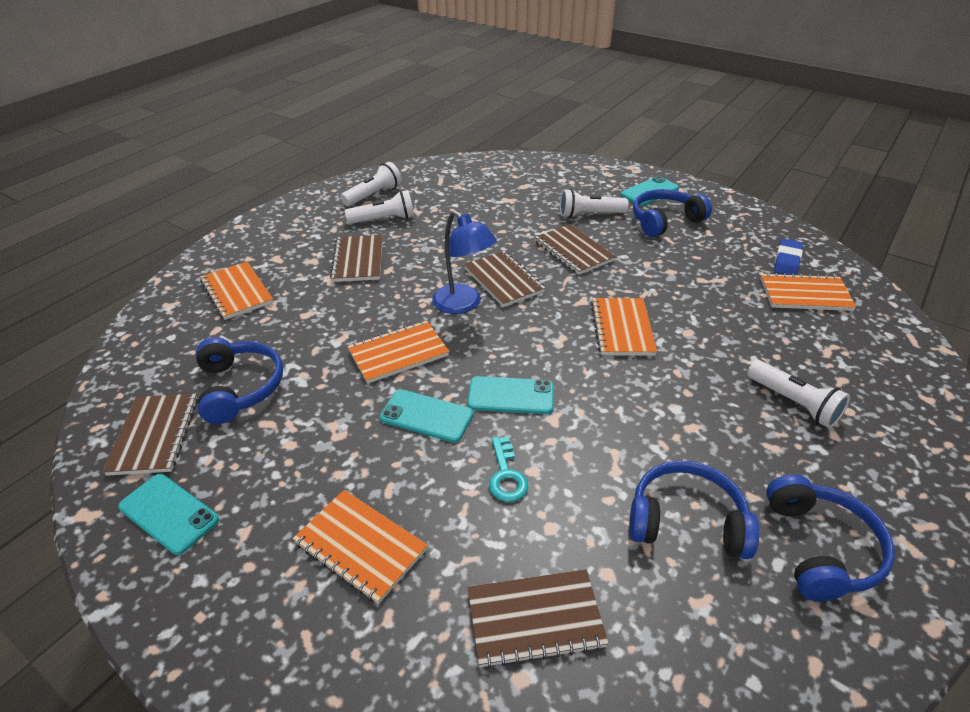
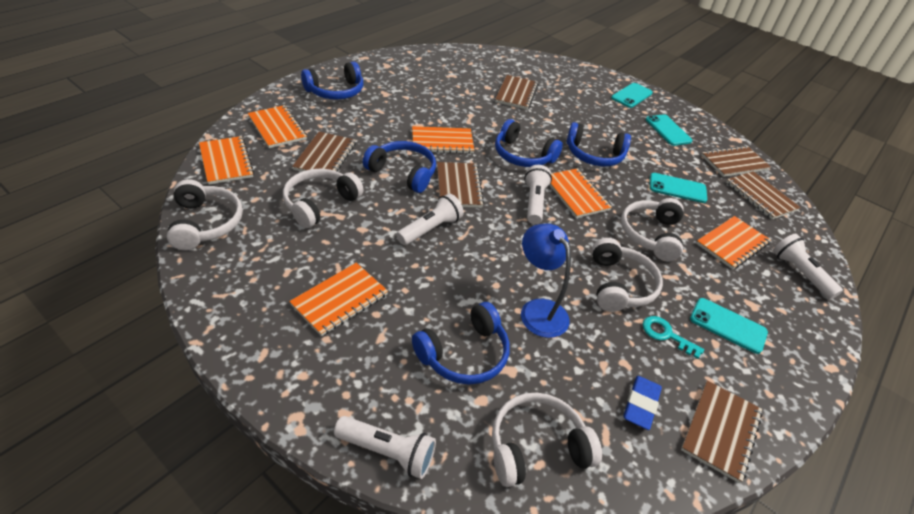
blue headphones: 4 -> 5
brown notebook: 5 -> 6
orange notebook: 5 -> 6
white headphones: 0 -> 5

